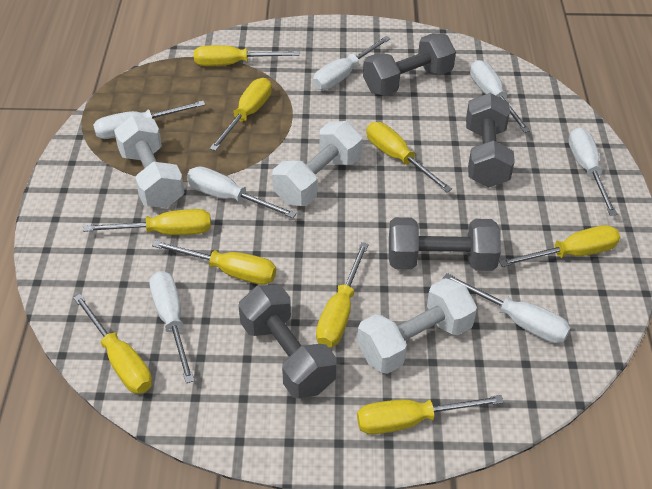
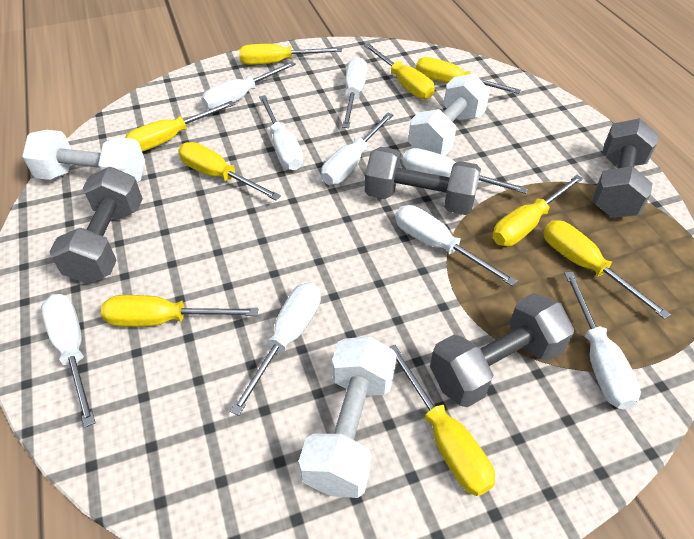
white screwdriver: 7 -> 9

